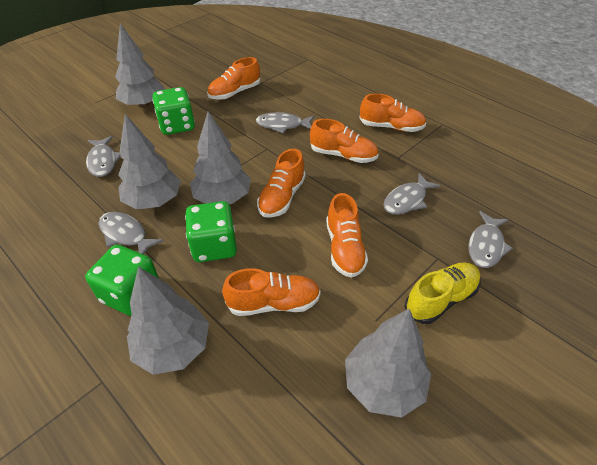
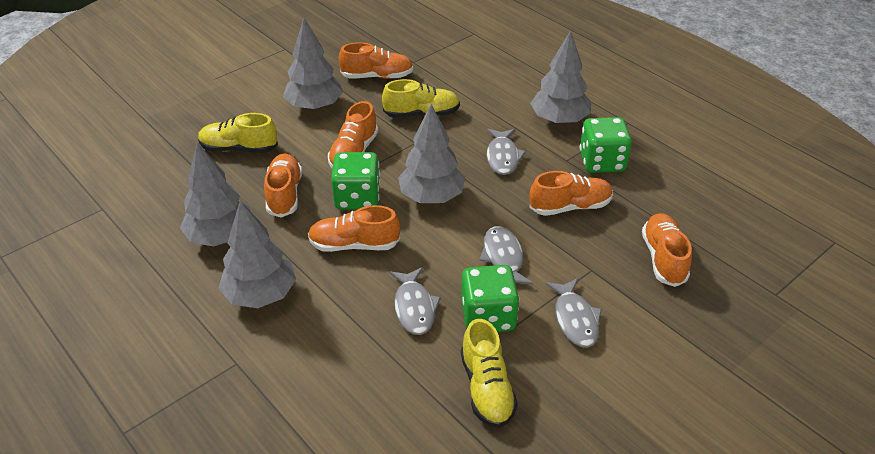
grey fish: 5 -> 4
yellow shoe: 1 -> 3

